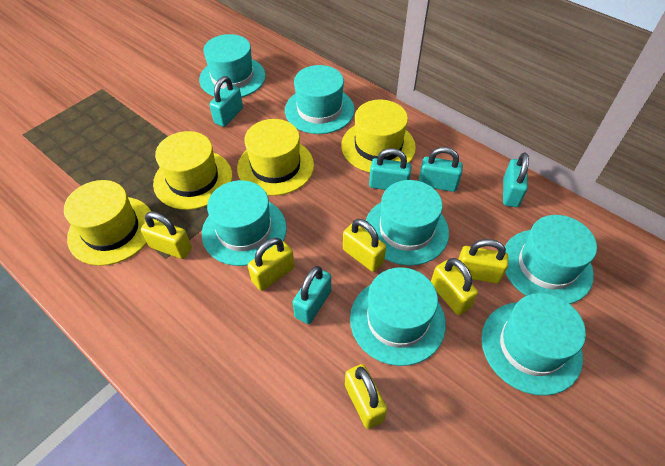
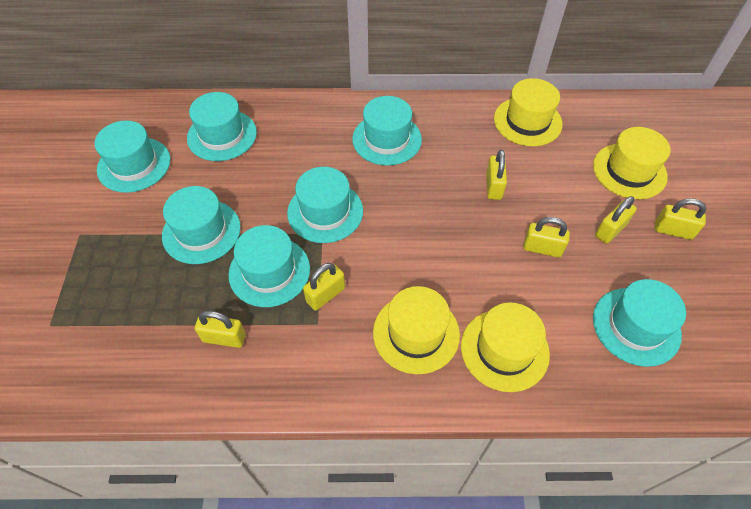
turquoise padlock: 5 -> 0

